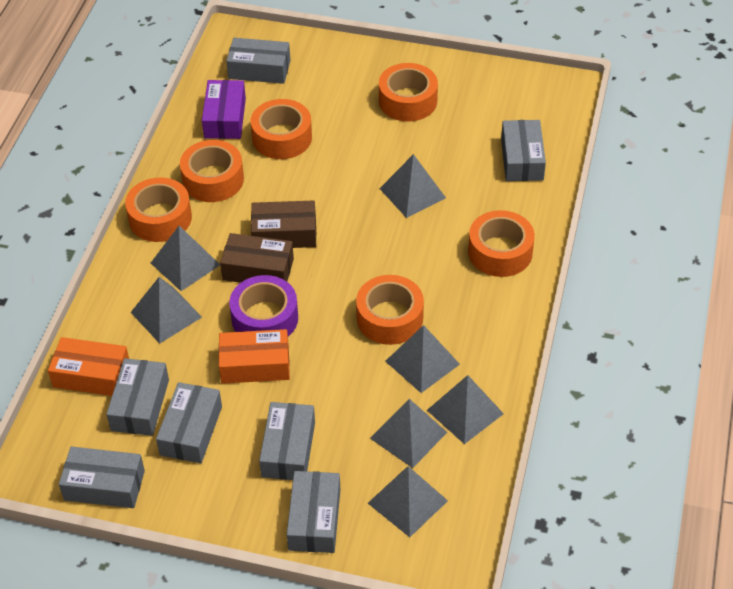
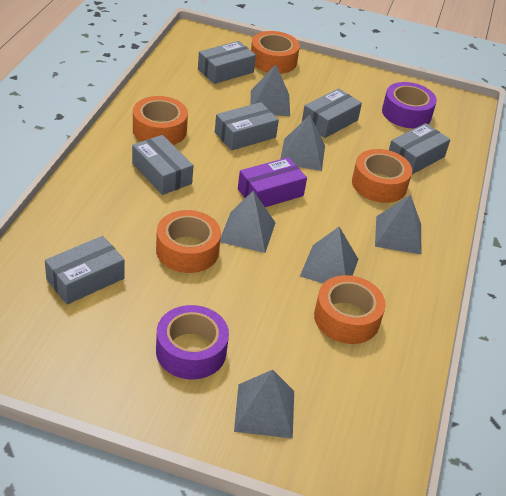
brown box: 2 -> 0
grey box: 7 -> 6
grey pyramid: 7 -> 6
orange box: 2 -> 0
orange tape: 6 -> 5
purple tape: 1 -> 2

